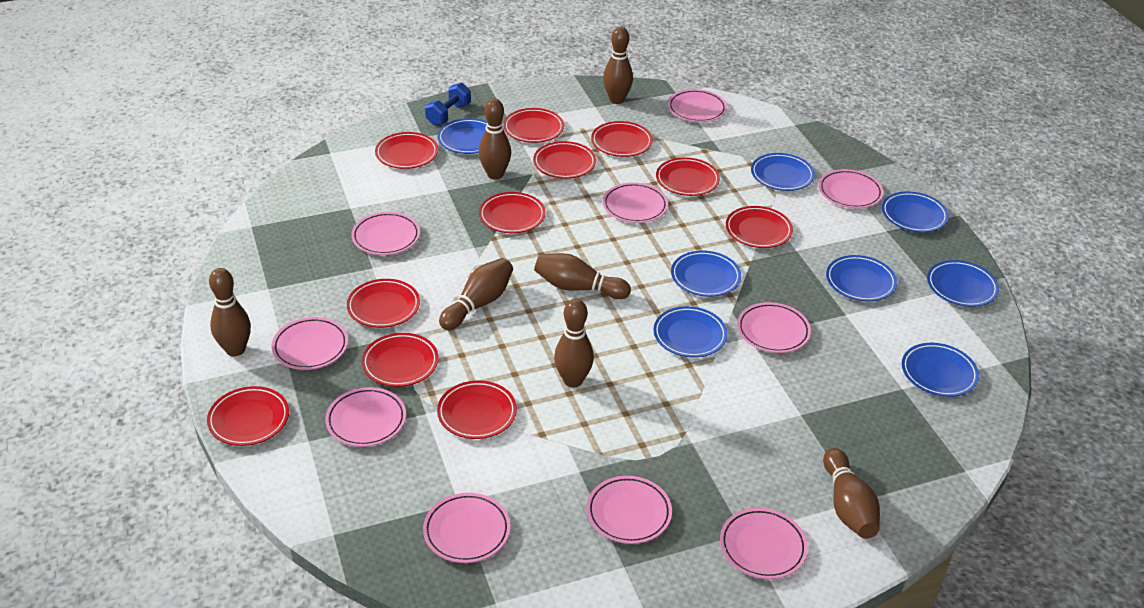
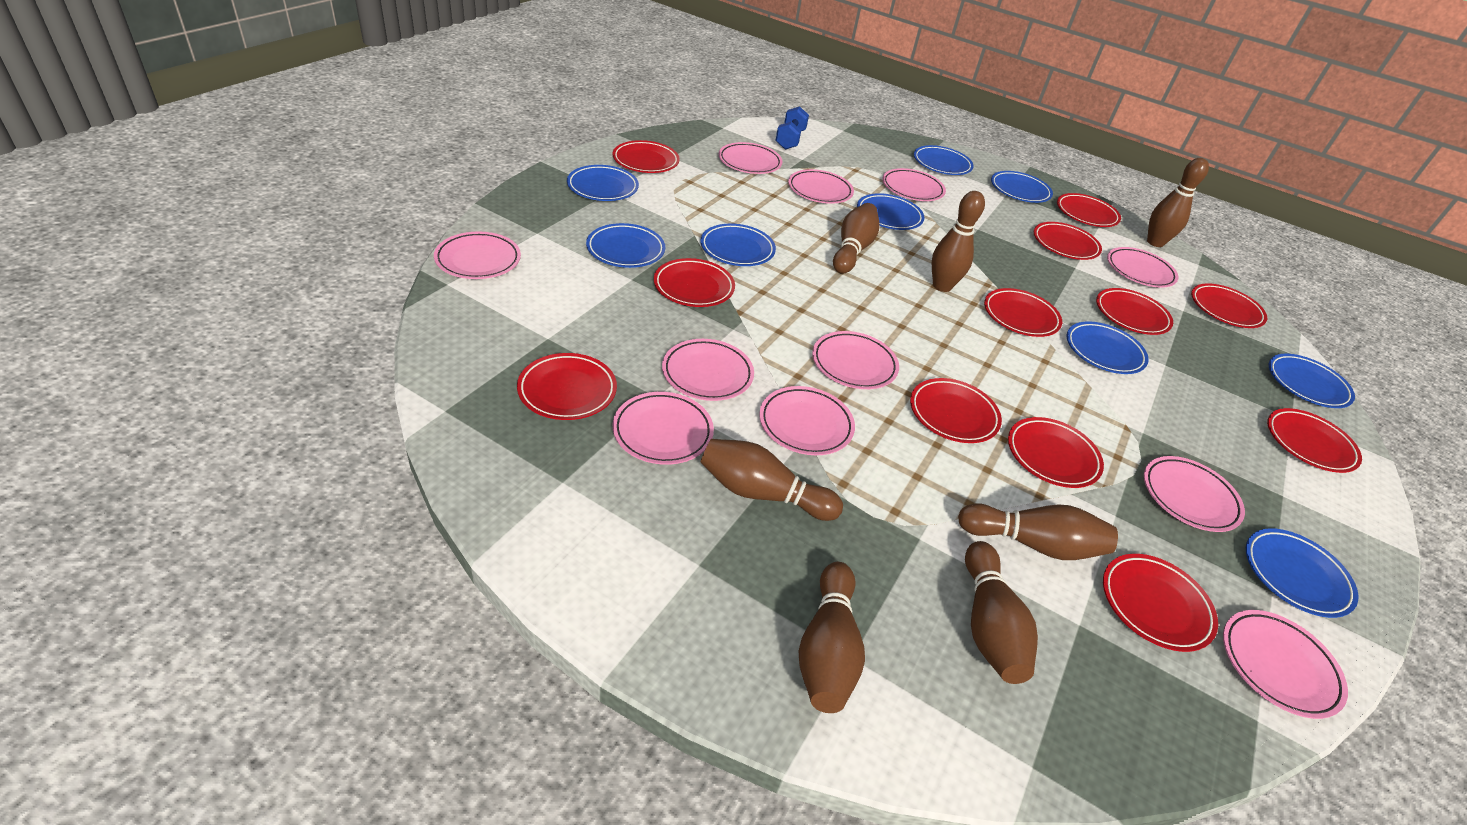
blue plate: 8 -> 9
pink plate: 10 -> 11
red plate: 11 -> 12

